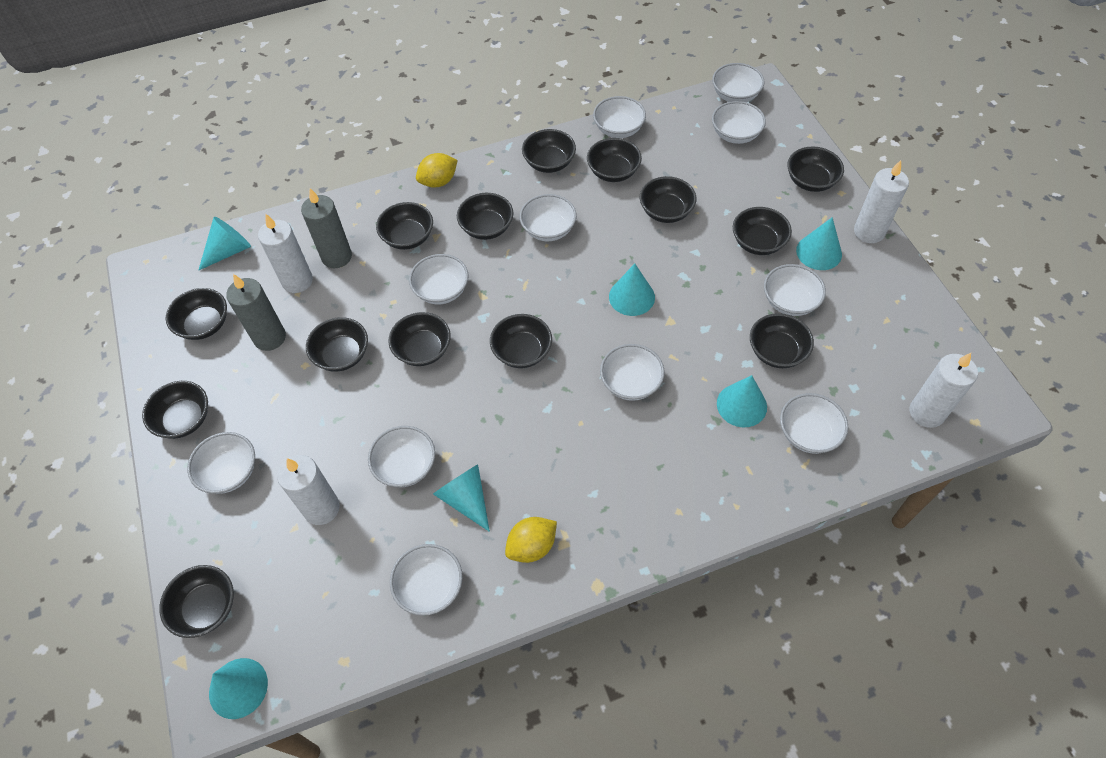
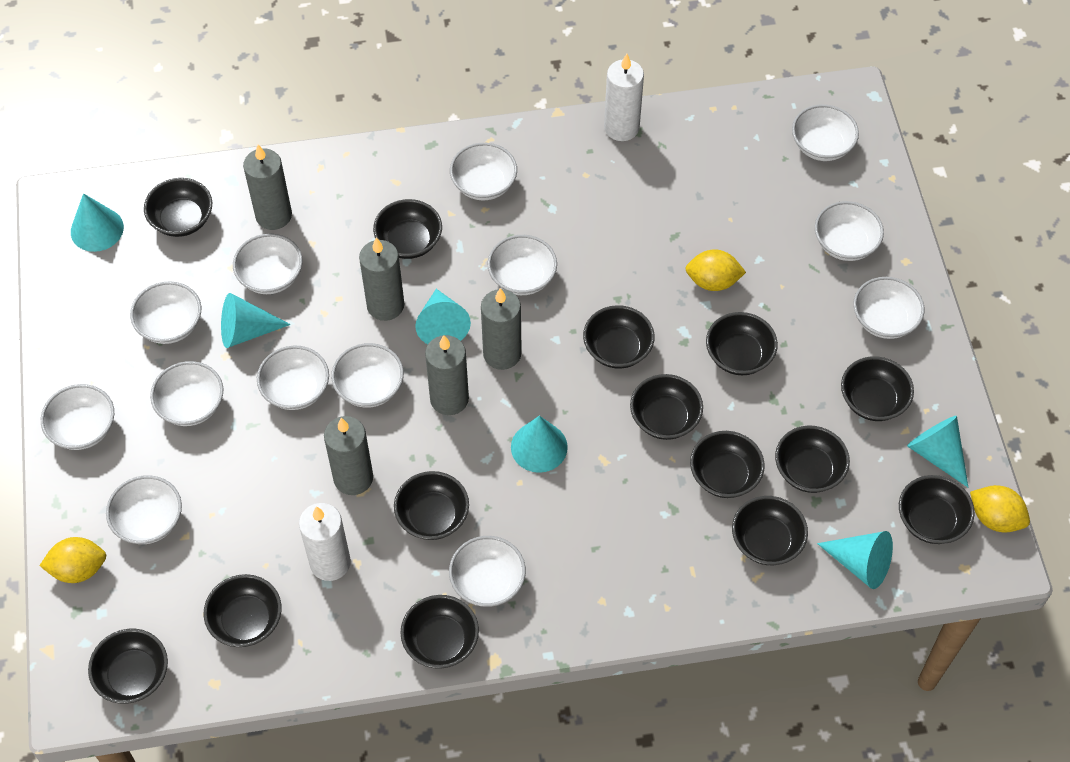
grey candle: 2 -> 5
white bowl: 11 -> 13
white candle: 4 -> 2
yellow lemon: 2 -> 3

